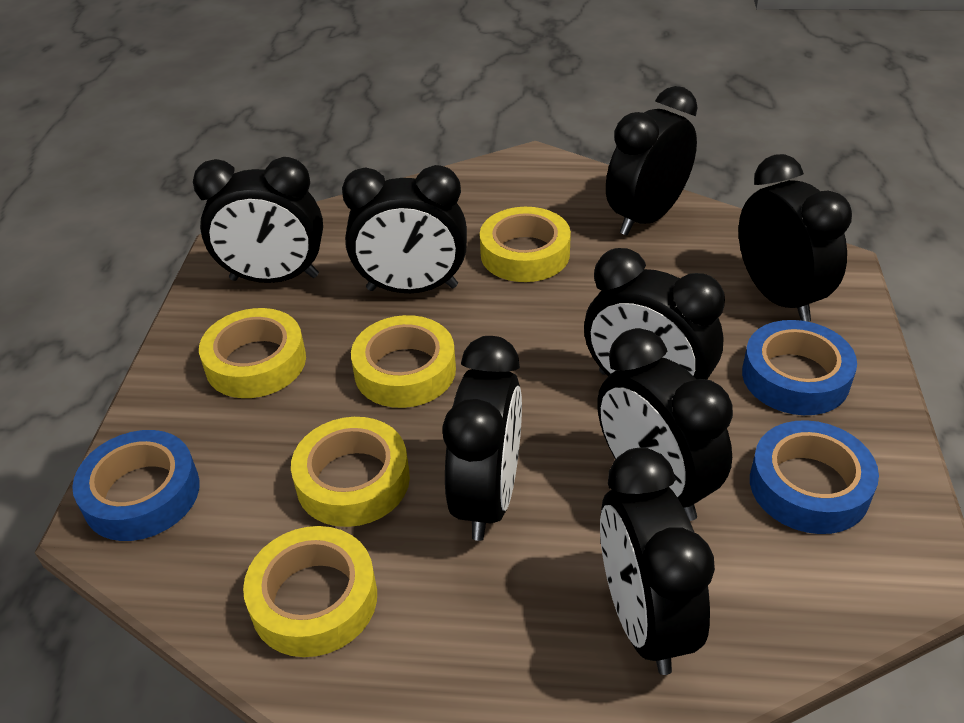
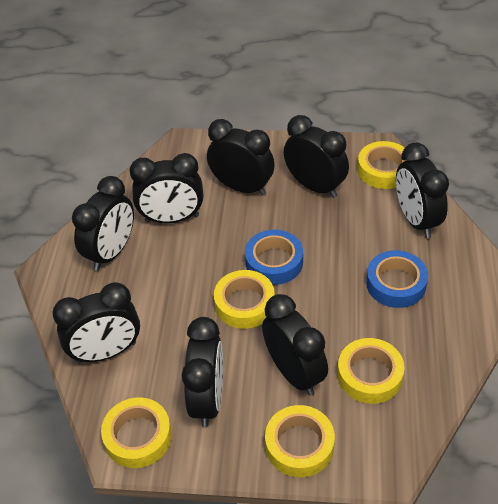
blue tape: 3 -> 2

